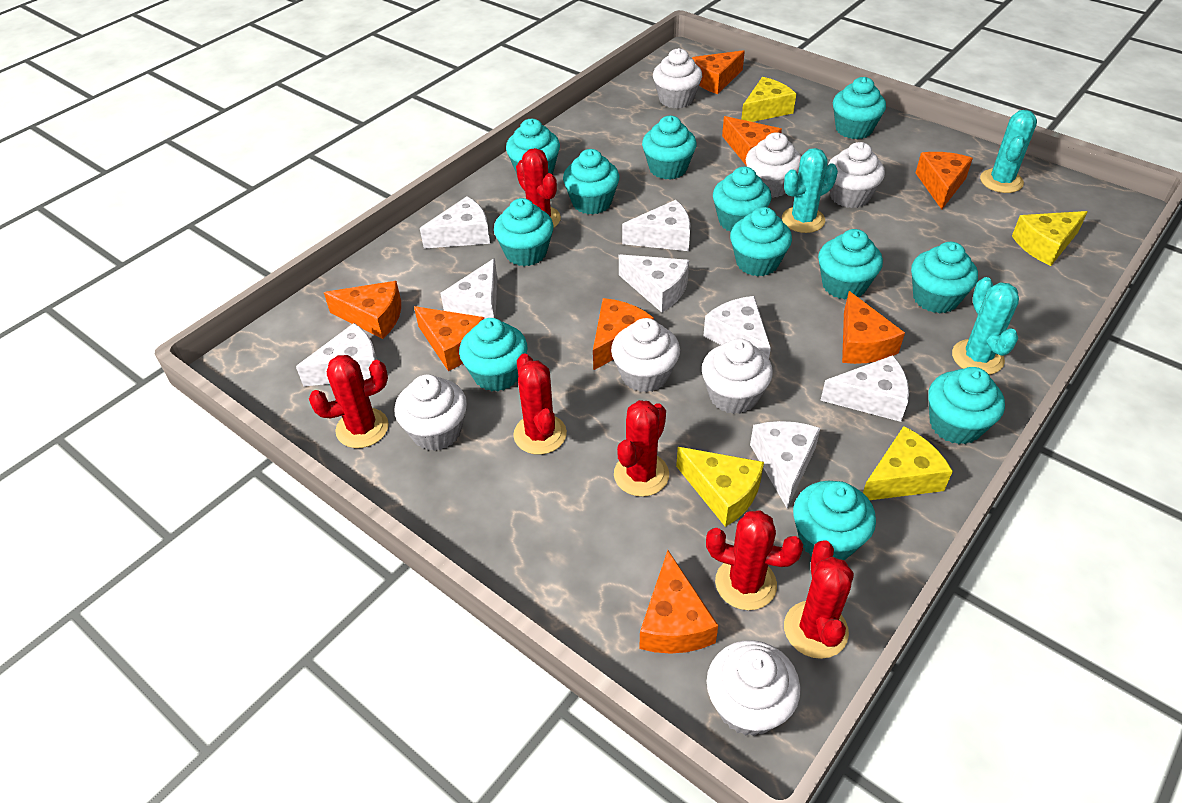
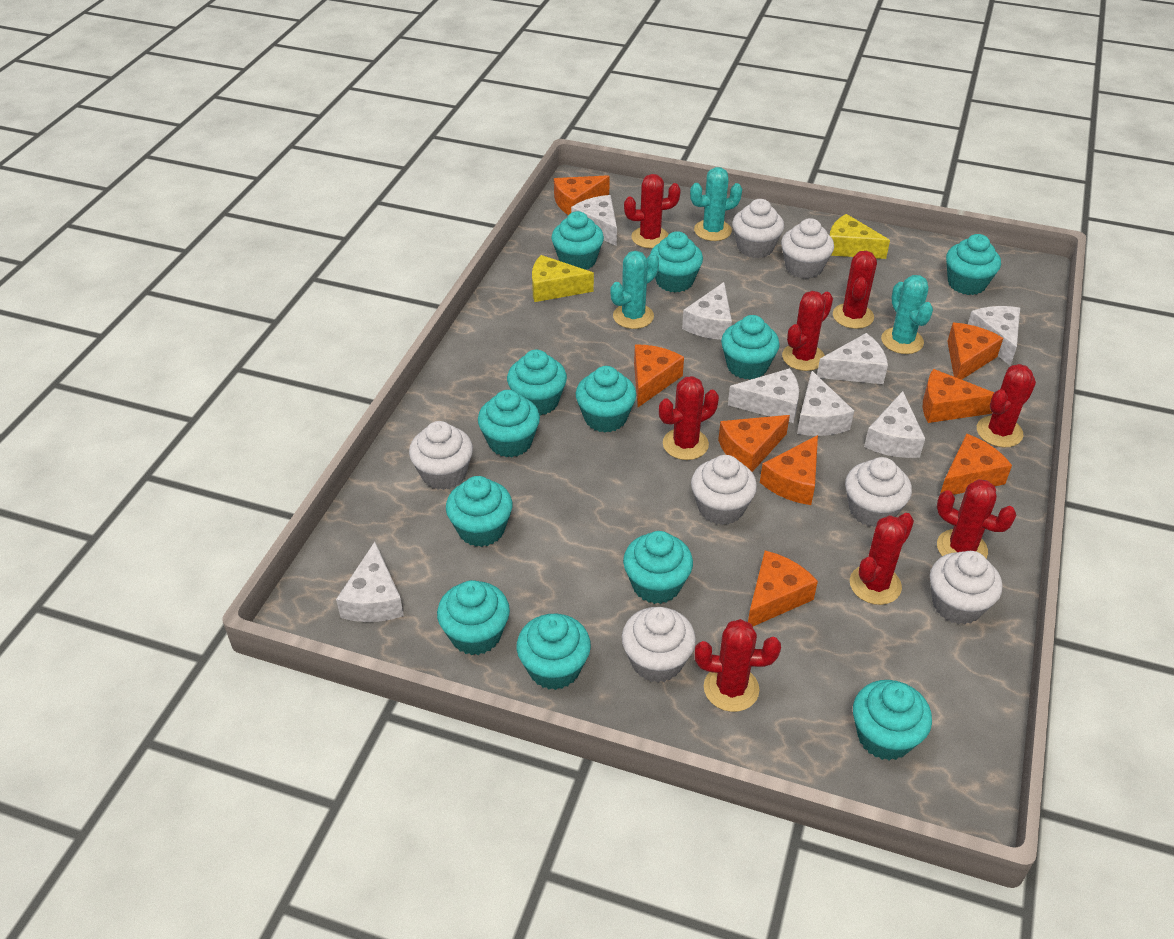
red cactus: 6 -> 8
yellow cheese: 4 -> 2

